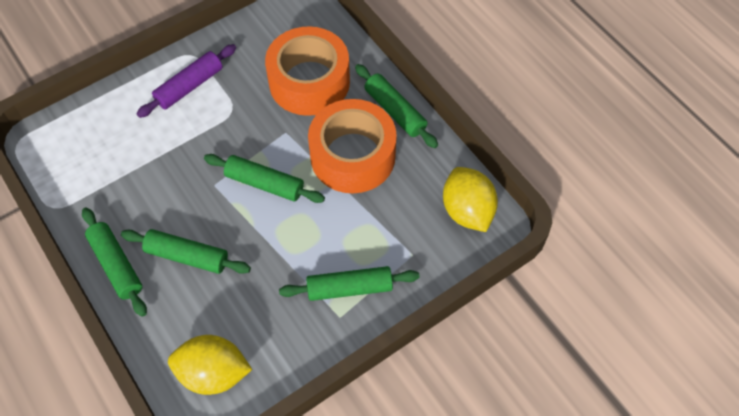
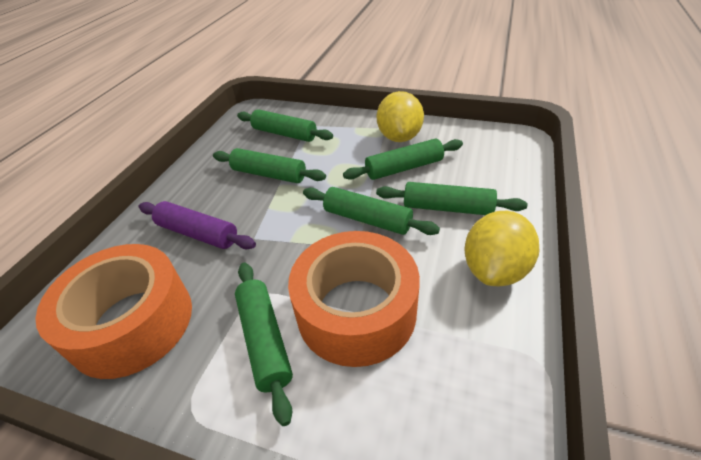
green rolling pin: 5 -> 6

